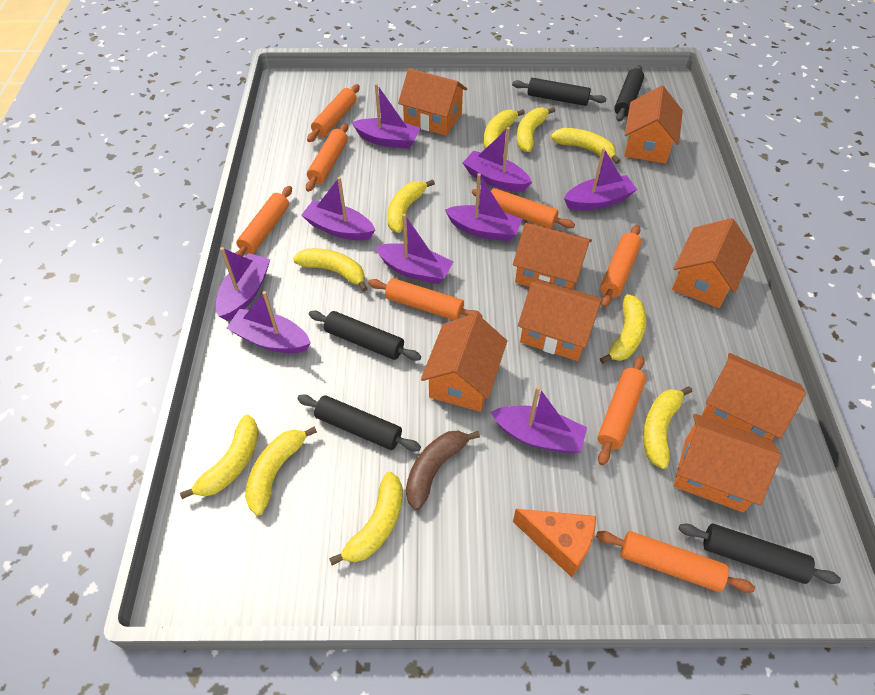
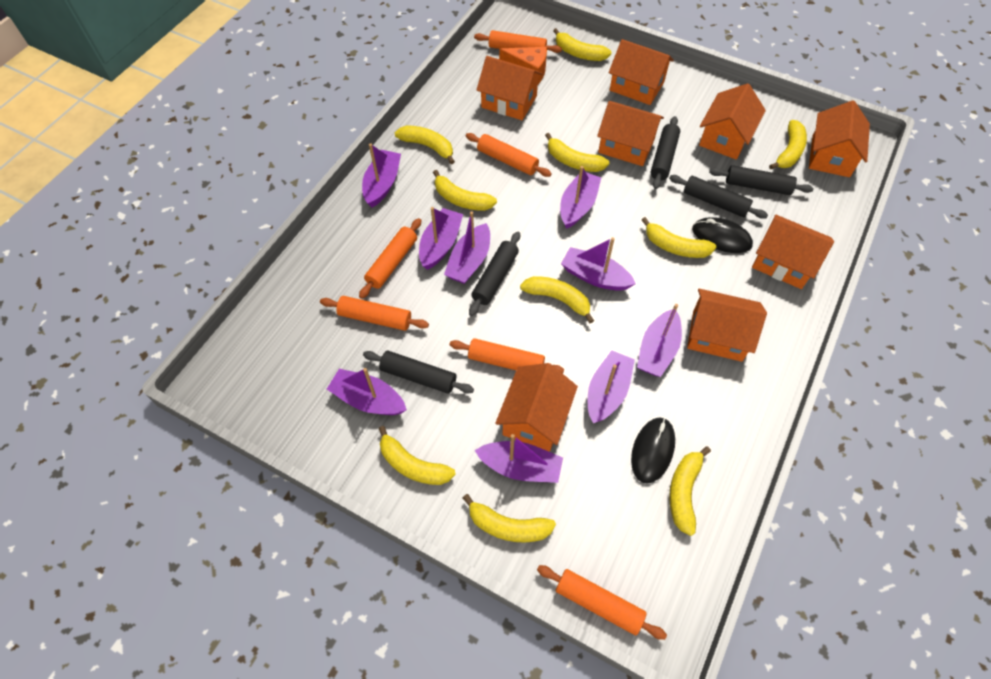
black mouse: 0 -> 2
brown banana: 1 -> 0
orange rolling pin: 8 -> 6

